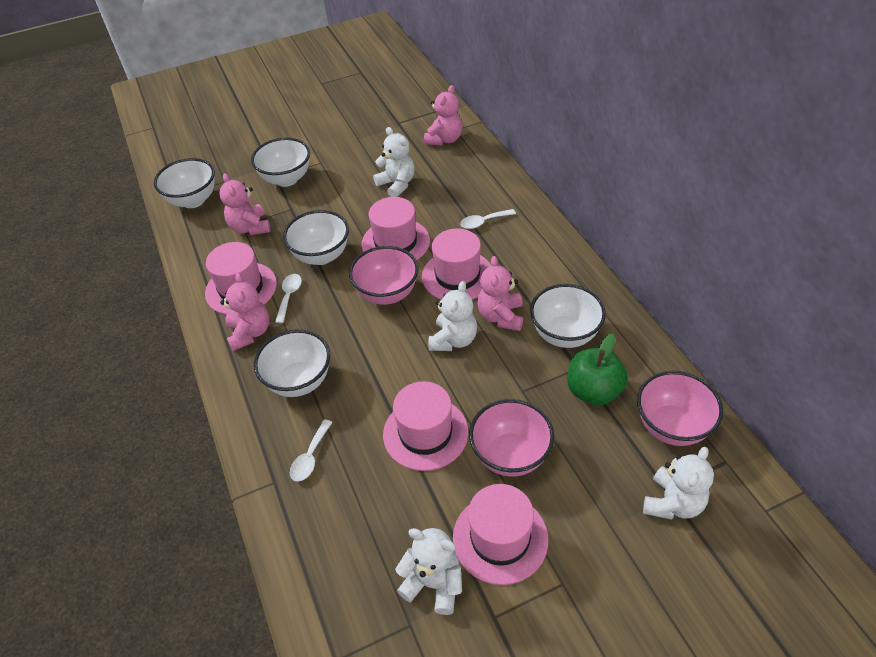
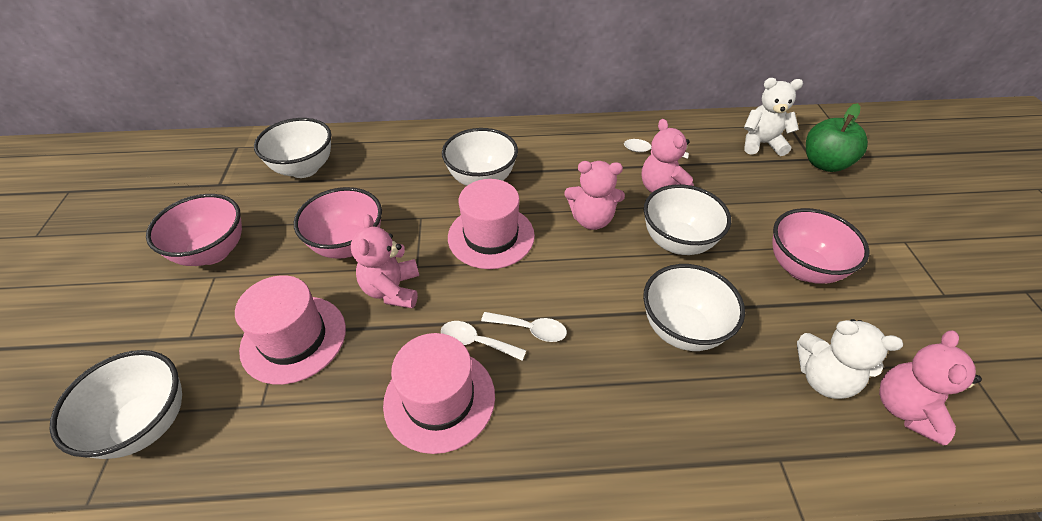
pink hat: 5 -> 3
white teddy bear: 4 -> 2

